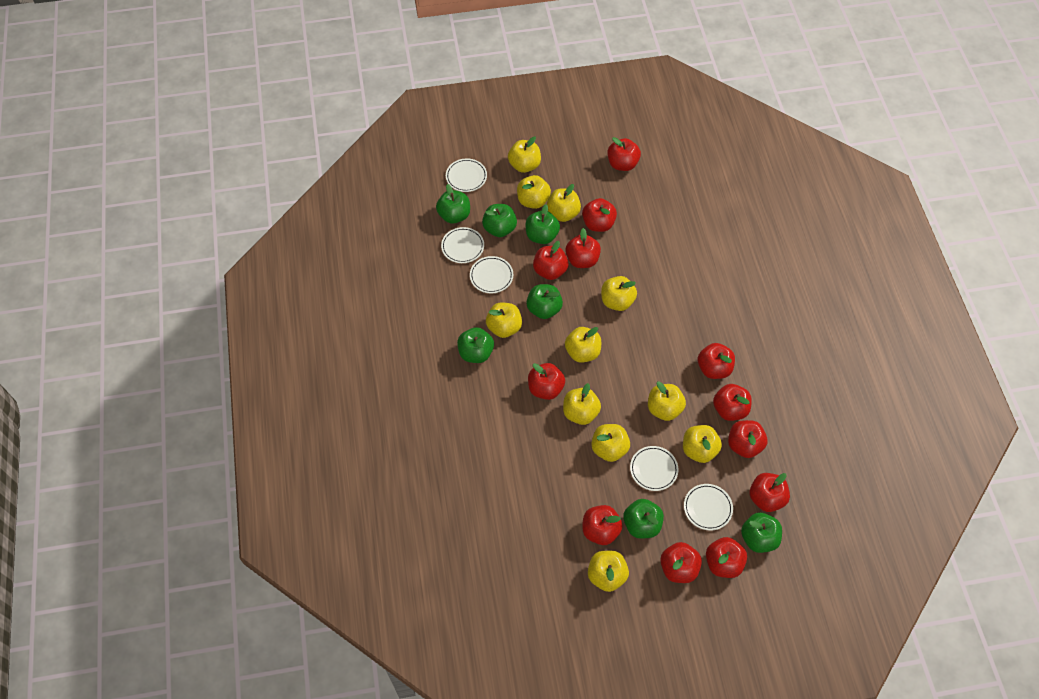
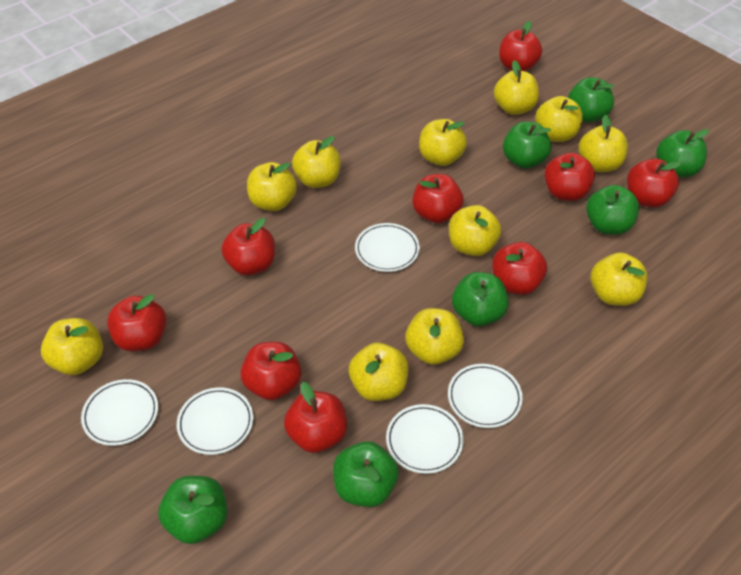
red apple: 12 -> 9

